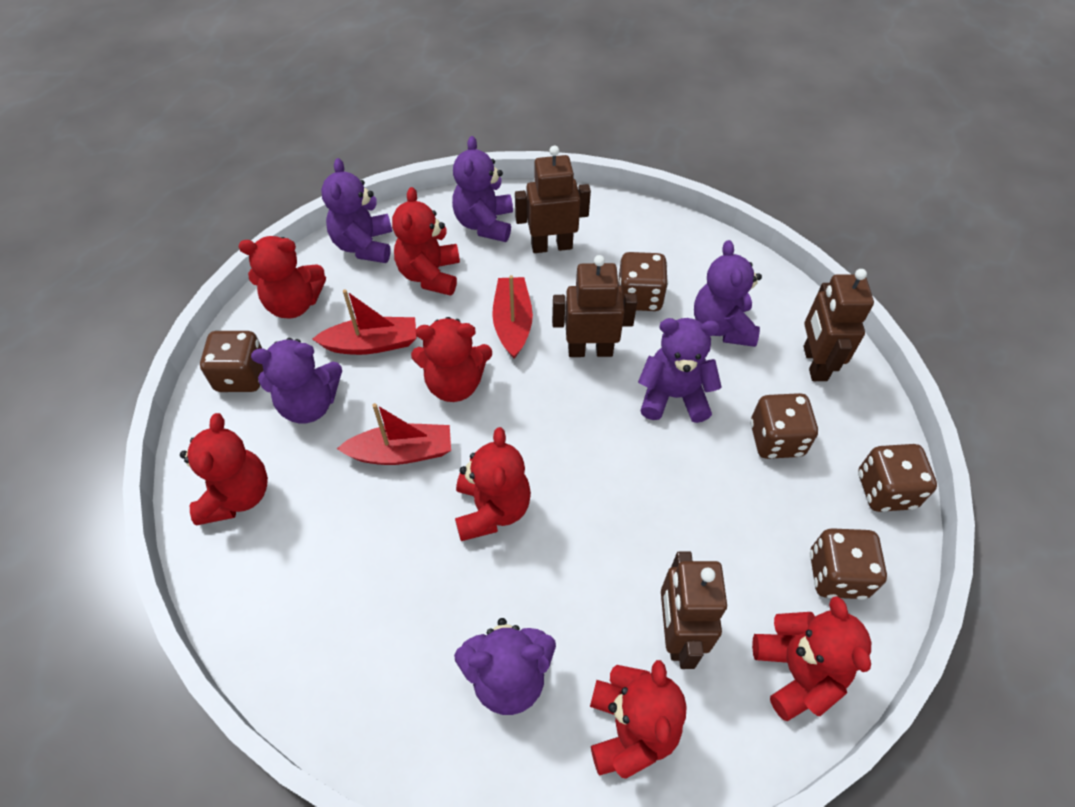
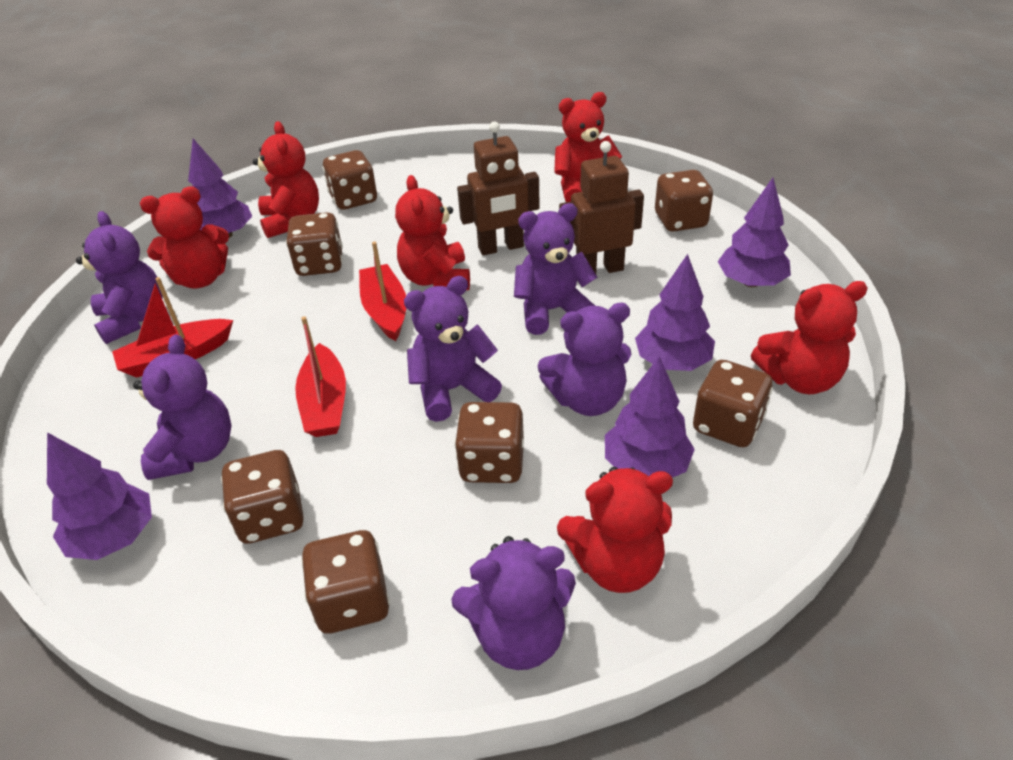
brown dice: 5 -> 7
brown robot: 4 -> 2
purple tree: 0 -> 5
red teddy bear: 7 -> 6

